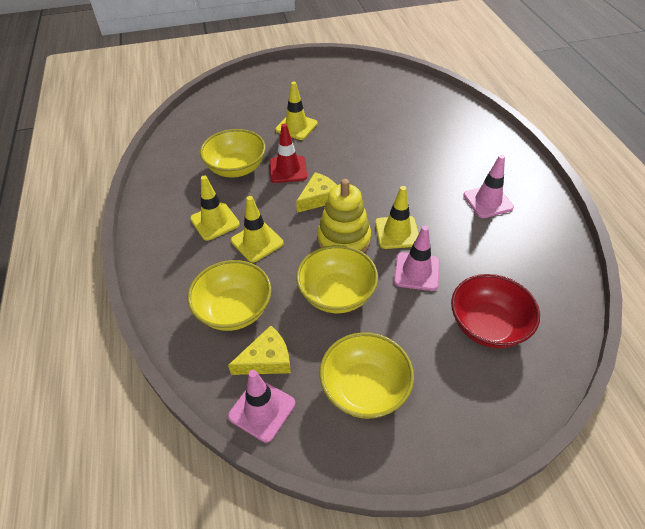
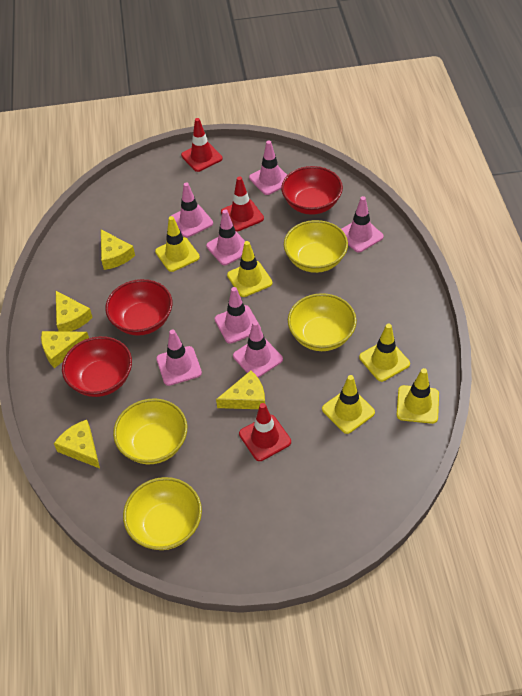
pink traffic cone: 3 -> 7
red bowl: 1 -> 3
red traffic cone: 1 -> 3
yellow cheese: 2 -> 5
yellow stacking toy: 1 -> 0
yellow traffic cone: 4 -> 5

